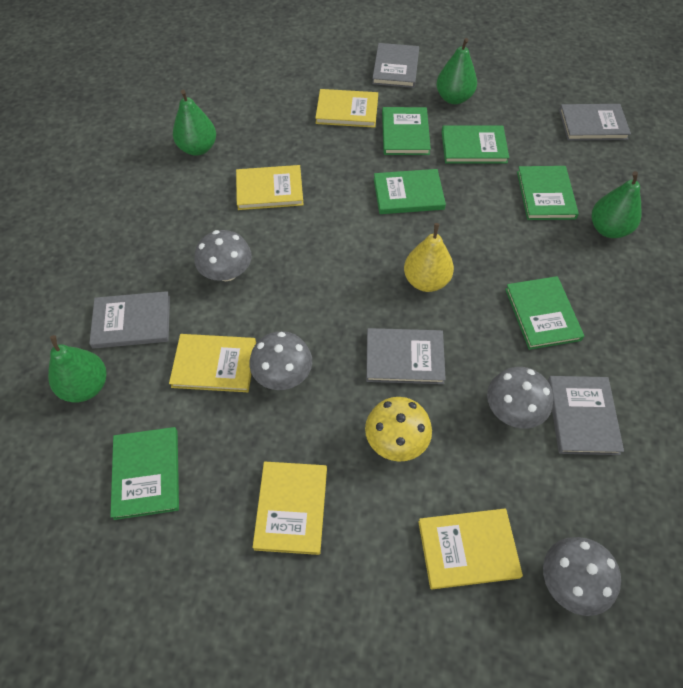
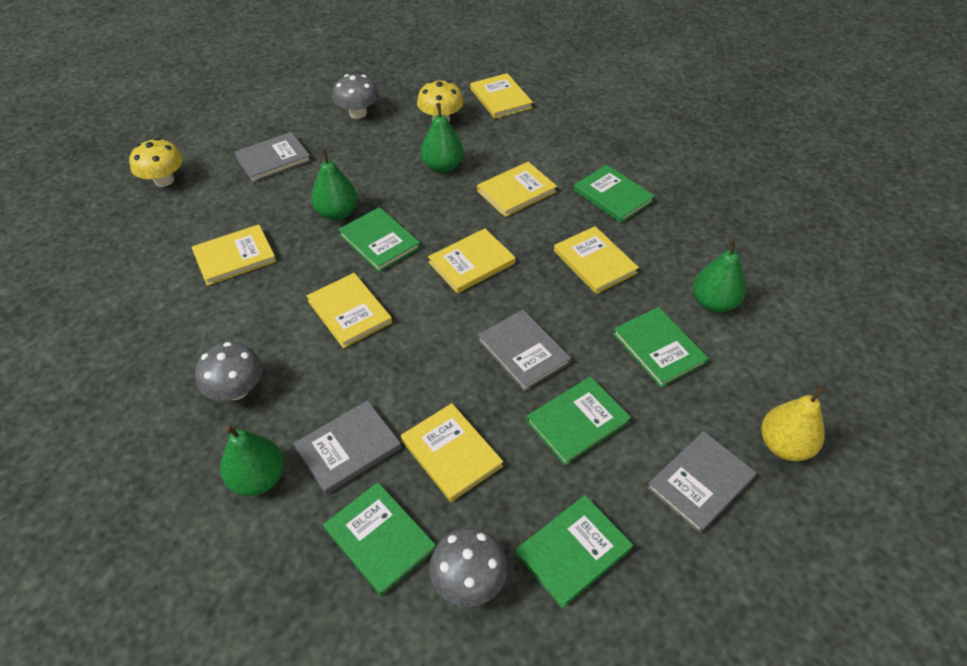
grey book: 5 -> 4
grey mushroom: 4 -> 3
yellow book: 5 -> 7
yellow mushroom: 1 -> 2

